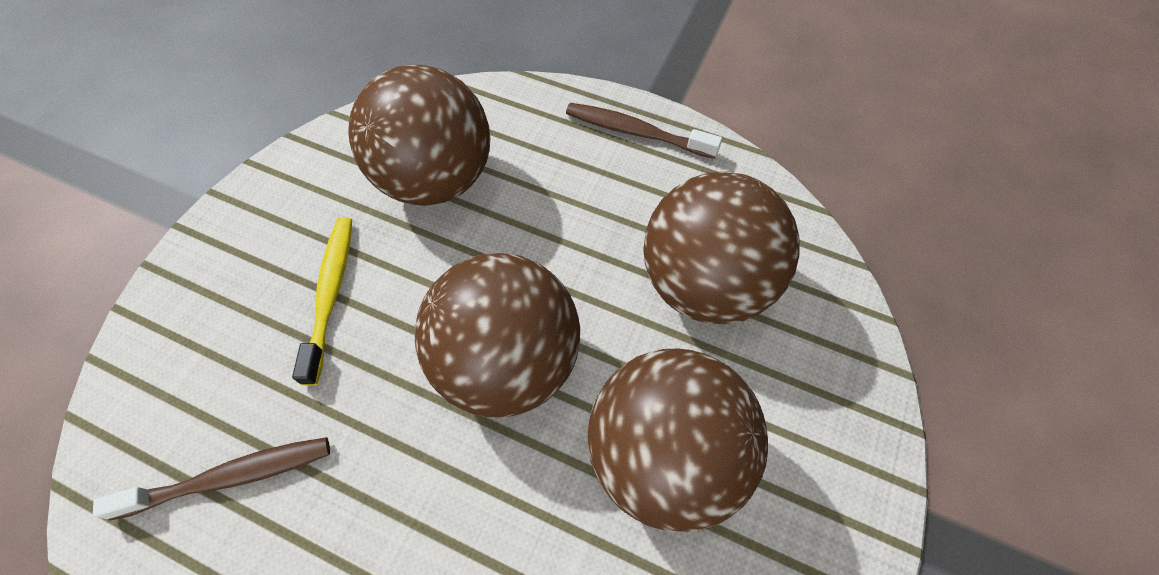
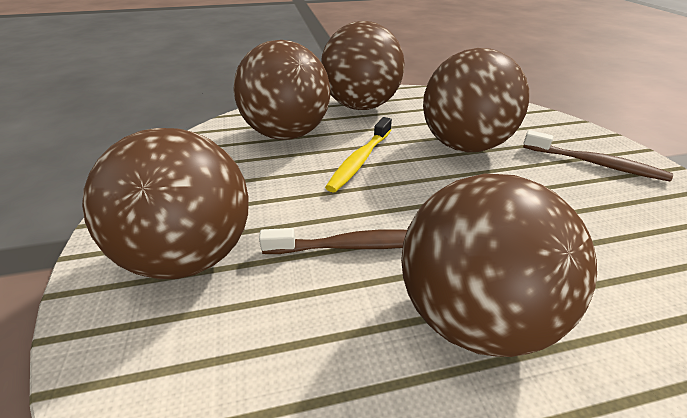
brown ball: 4 -> 5

